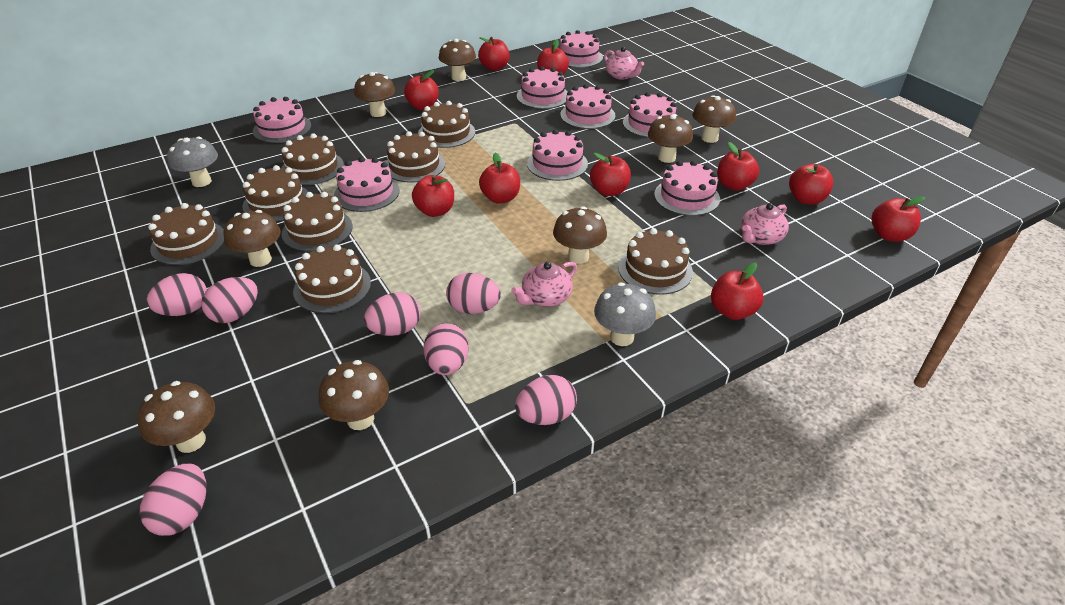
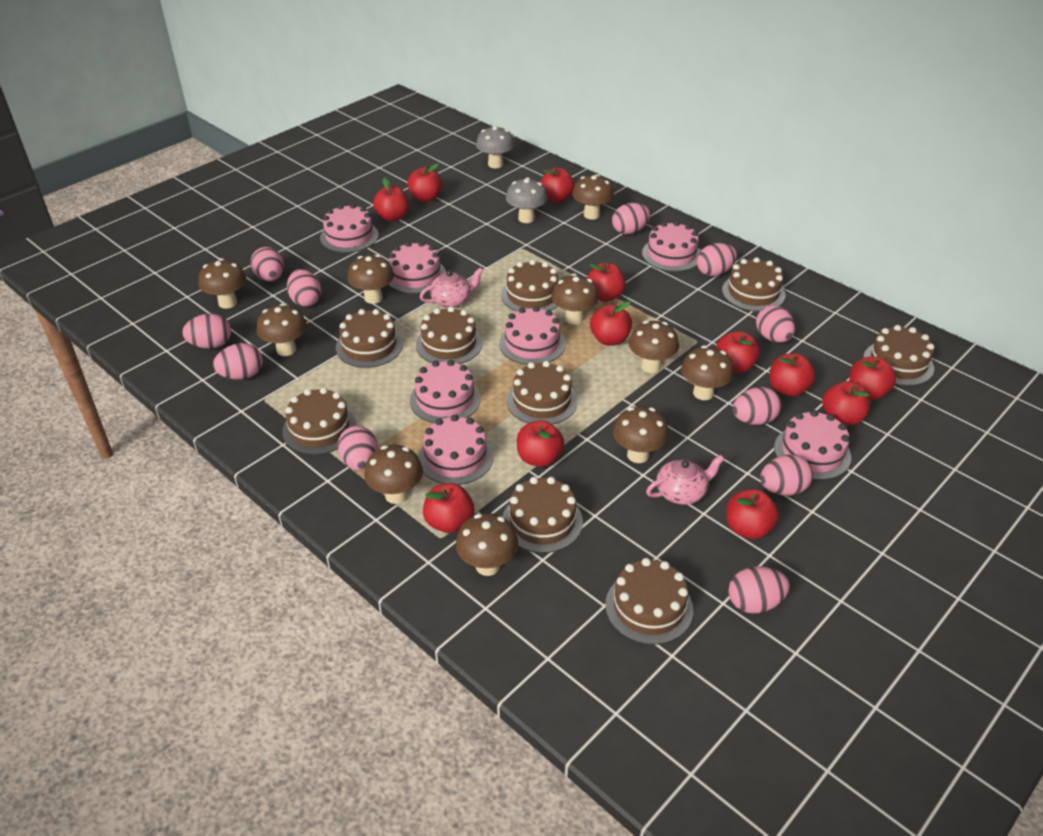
brown cake: 8 -> 9
brown mushroom: 8 -> 10
pink cake: 8 -> 7
pink egg: 7 -> 11
pink teapot: 3 -> 2
red apple: 10 -> 12

